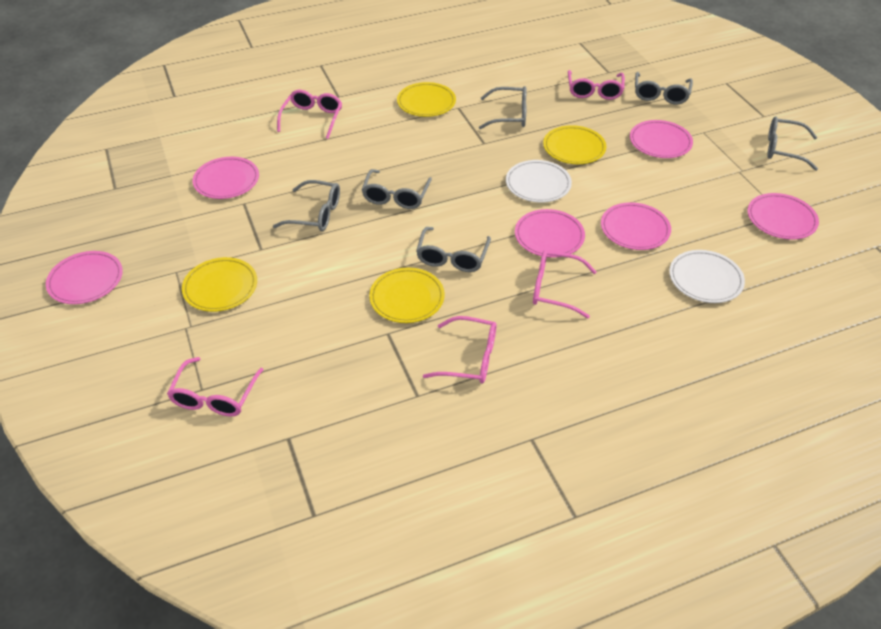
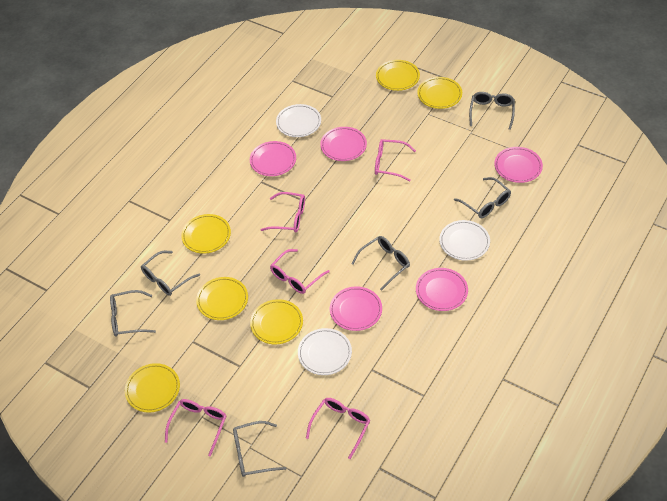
pink plate: 6 -> 5
white plate: 2 -> 3
yellow plate: 4 -> 6

